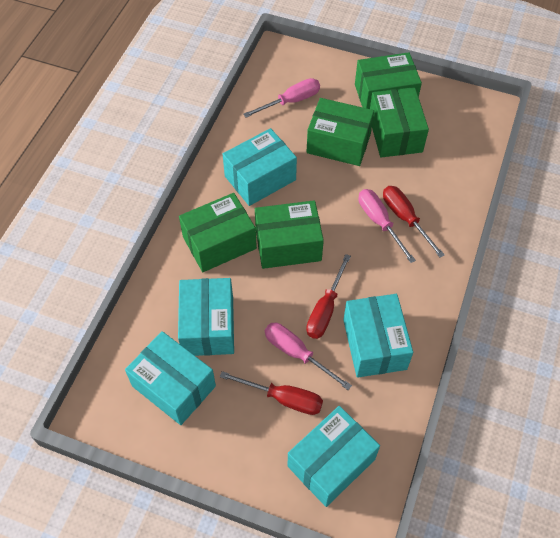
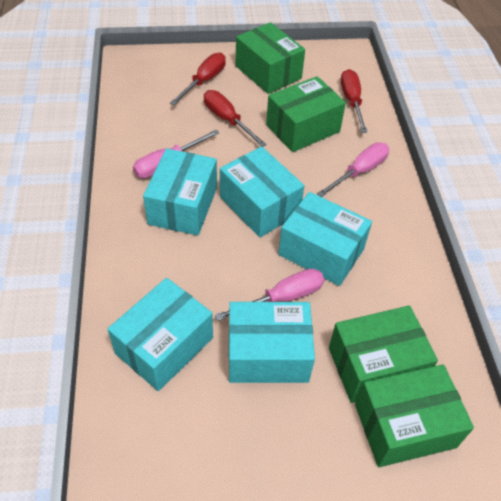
green box: 5 -> 4

